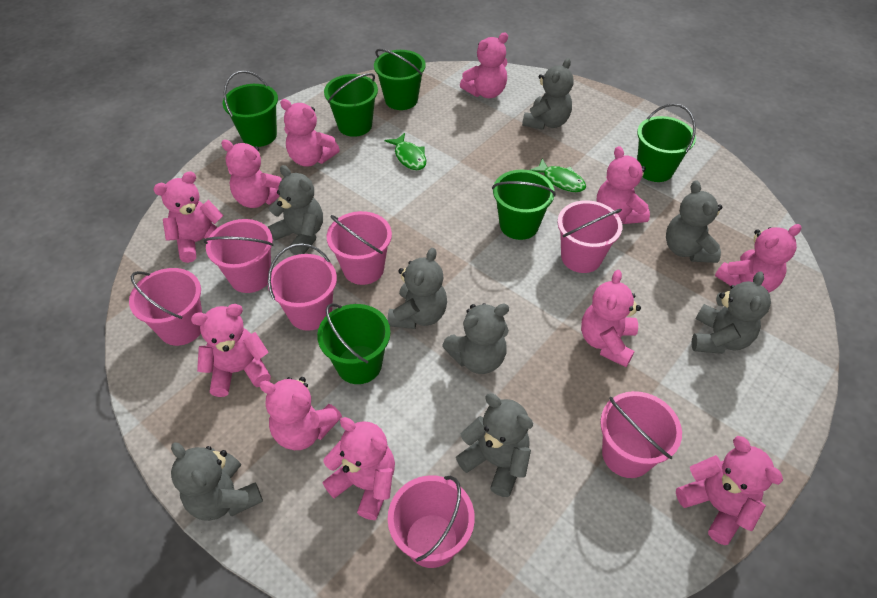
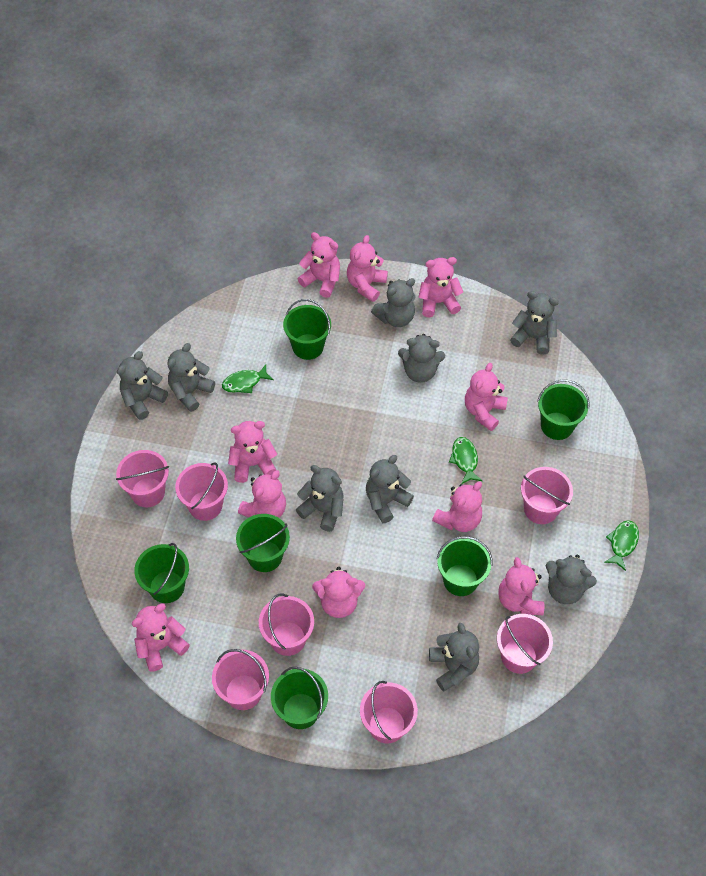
green fish: 2 -> 3
grey teddy bear: 8 -> 9
pink teddy bear: 11 -> 10

